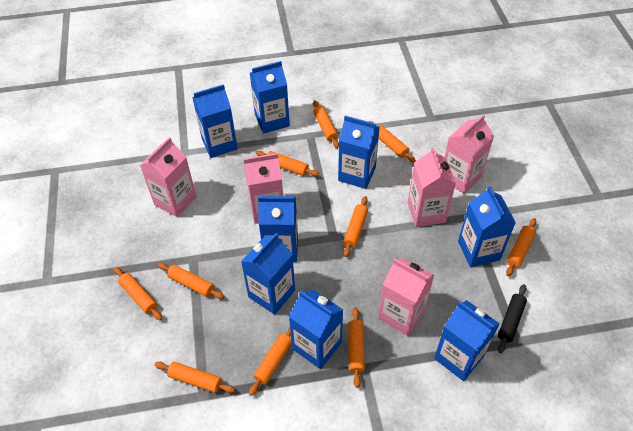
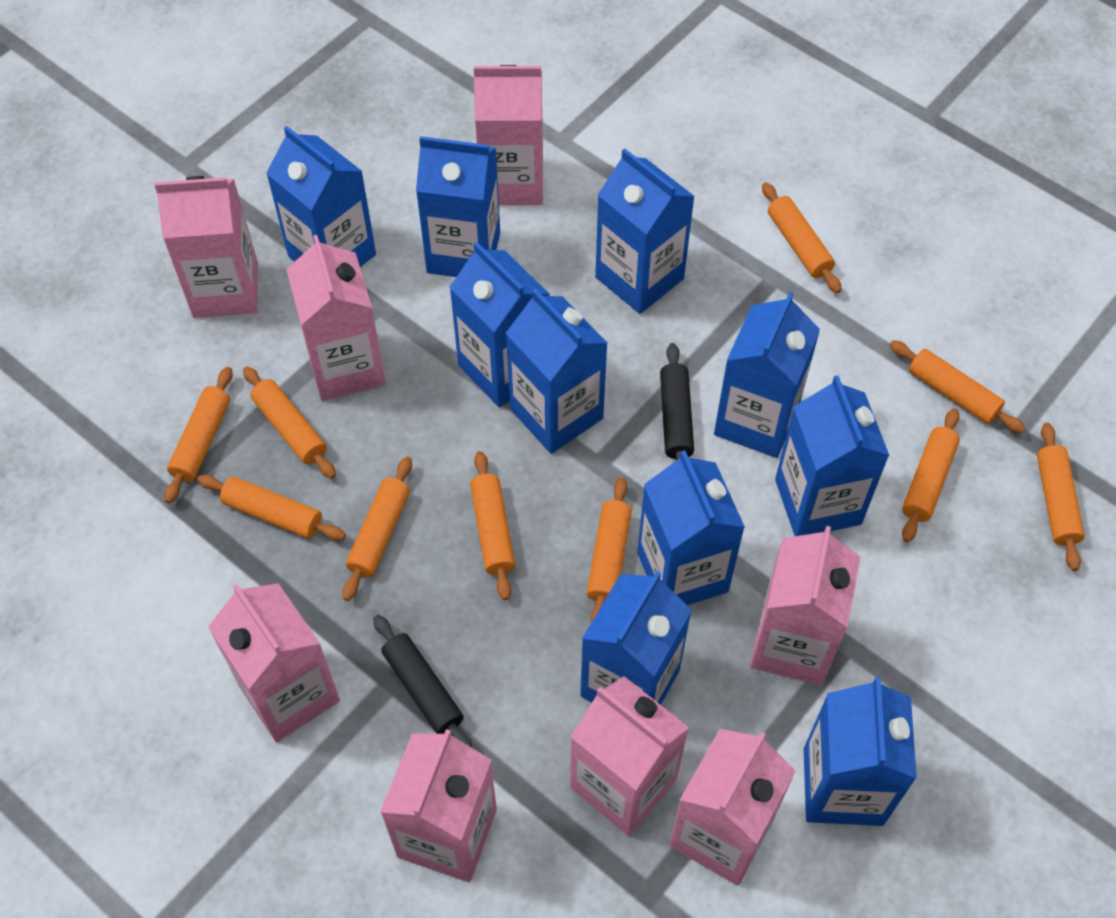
black rolling pin: 1 -> 2
blue carton: 8 -> 10
pink carton: 5 -> 8

